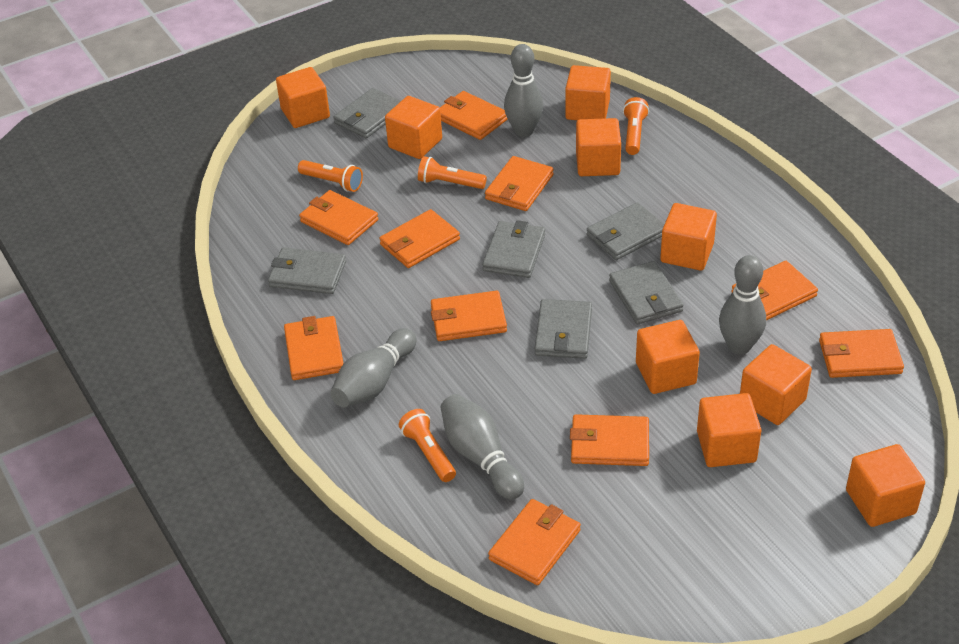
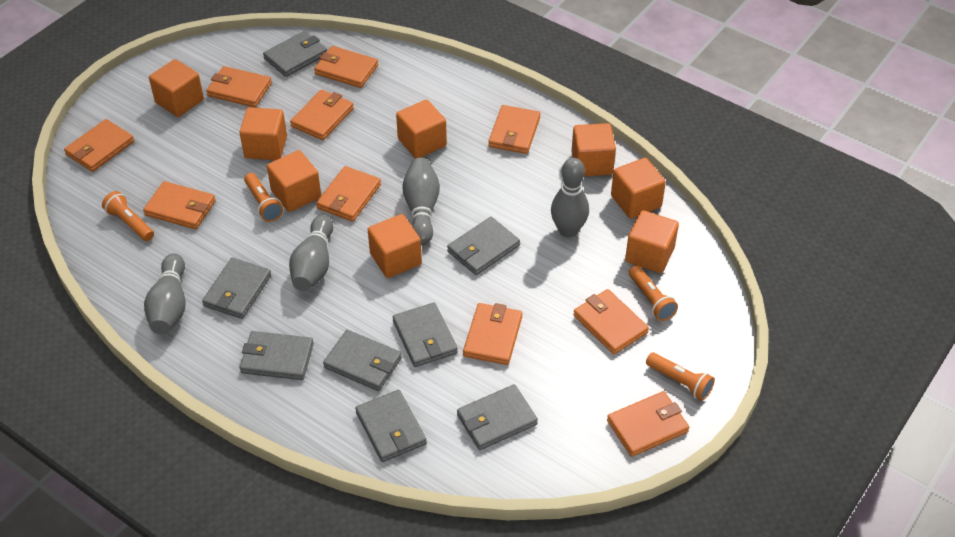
grey wallet: 6 -> 8
orange cube: 9 -> 8

